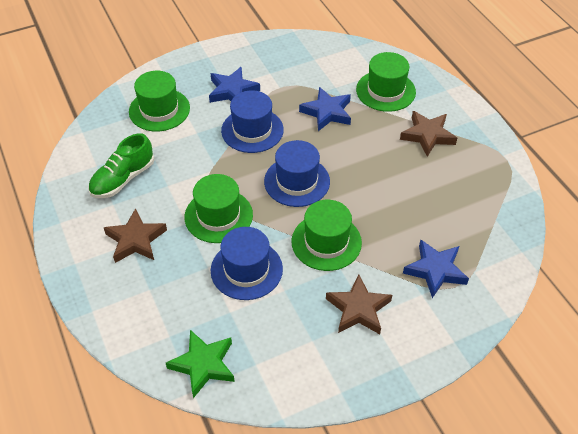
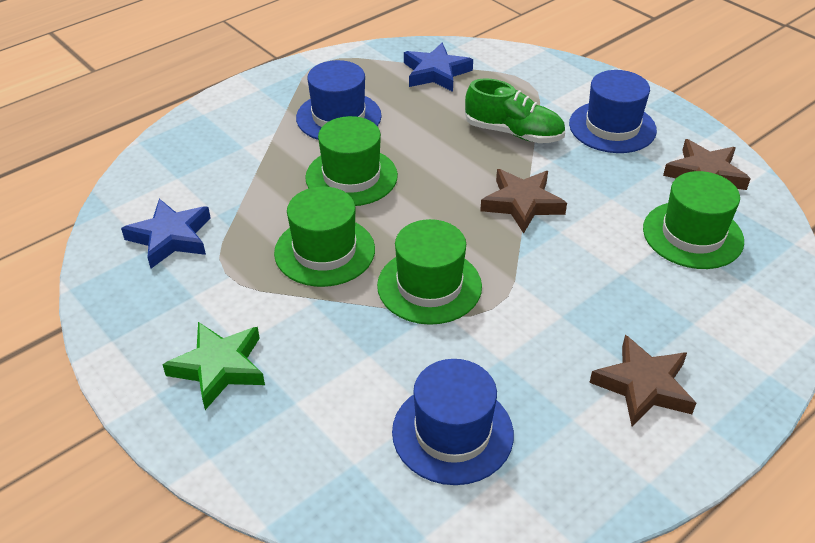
blue star: 3 -> 2

